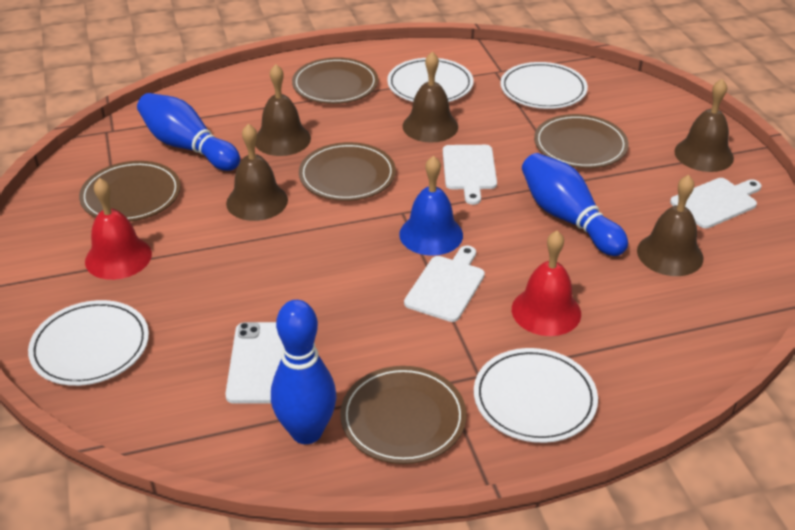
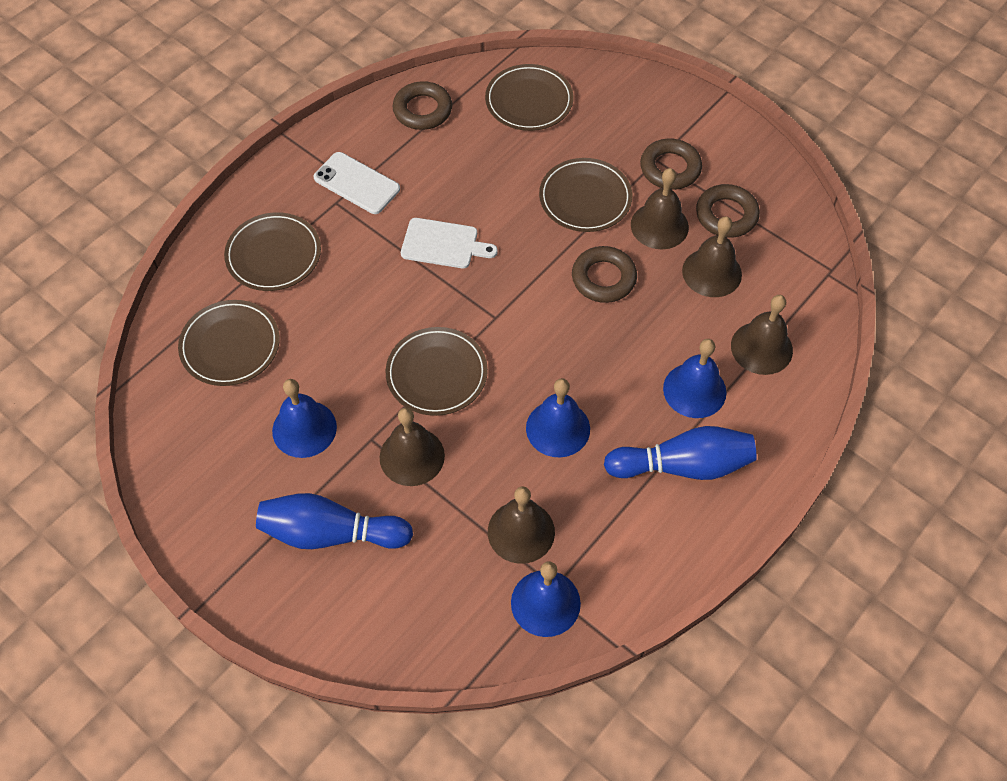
blue bell: 1 -> 4
blue bowling pin: 3 -> 2
brown ring: 0 -> 4
red bell: 2 -> 0
white cutting board: 3 -> 1
white plate: 4 -> 0

